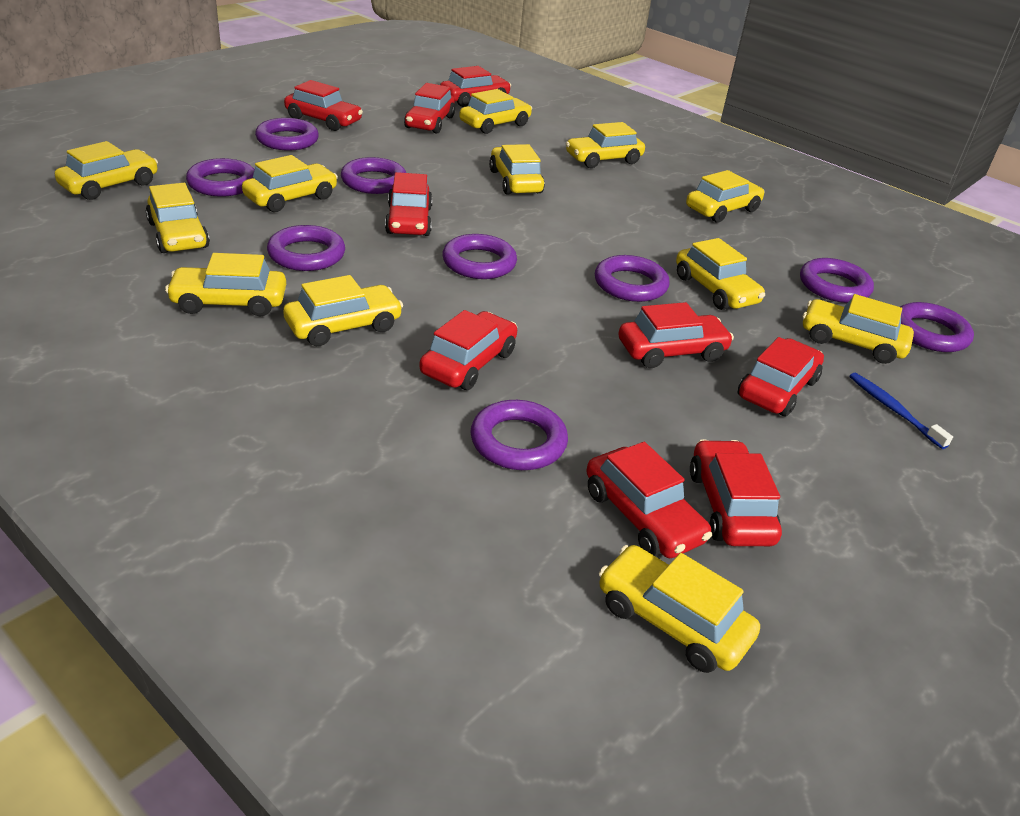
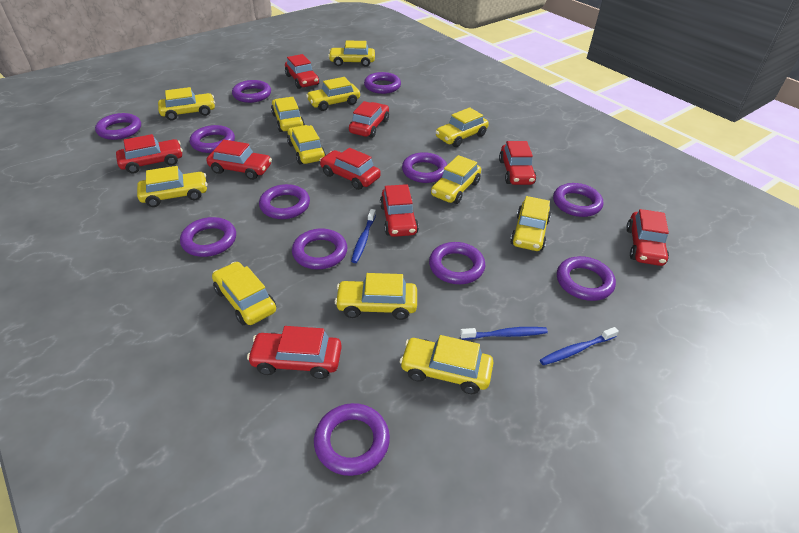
blue toothbrush: 1 -> 3
purple ring: 9 -> 12

